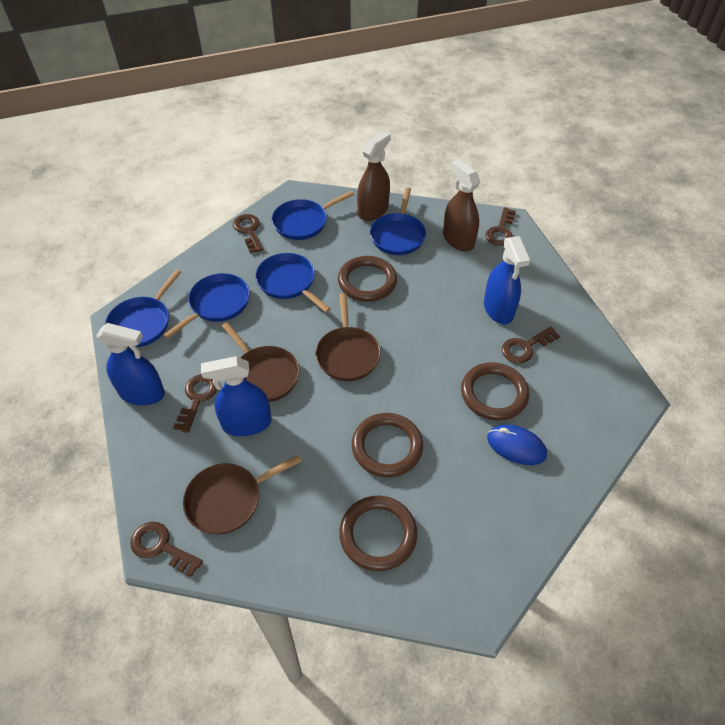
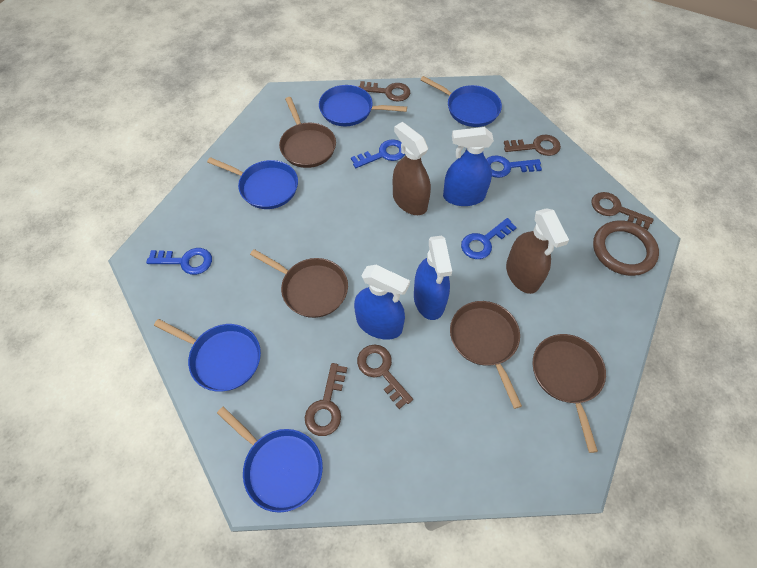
blue key: 0 -> 4
blue mouse: 1 -> 0
brown pan: 3 -> 4
brown ring: 4 -> 1

